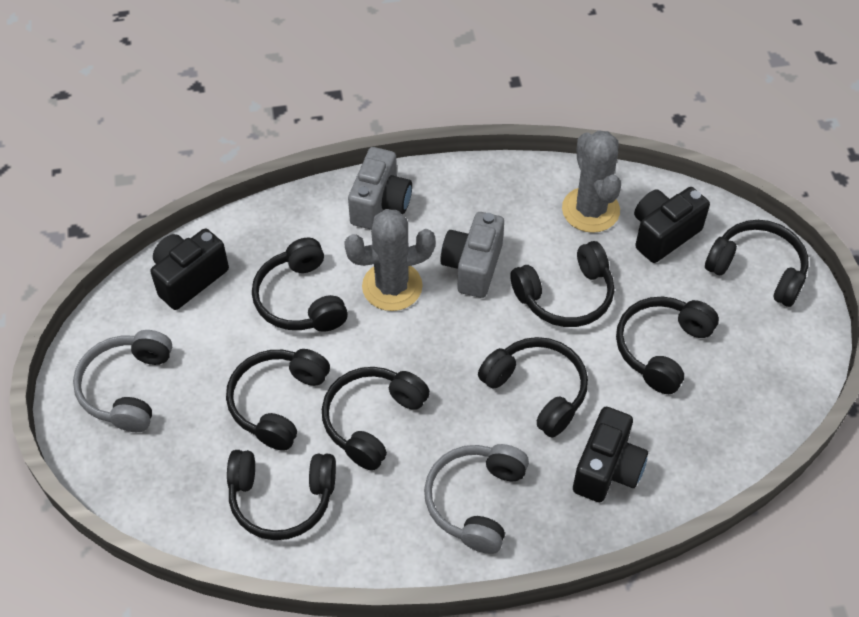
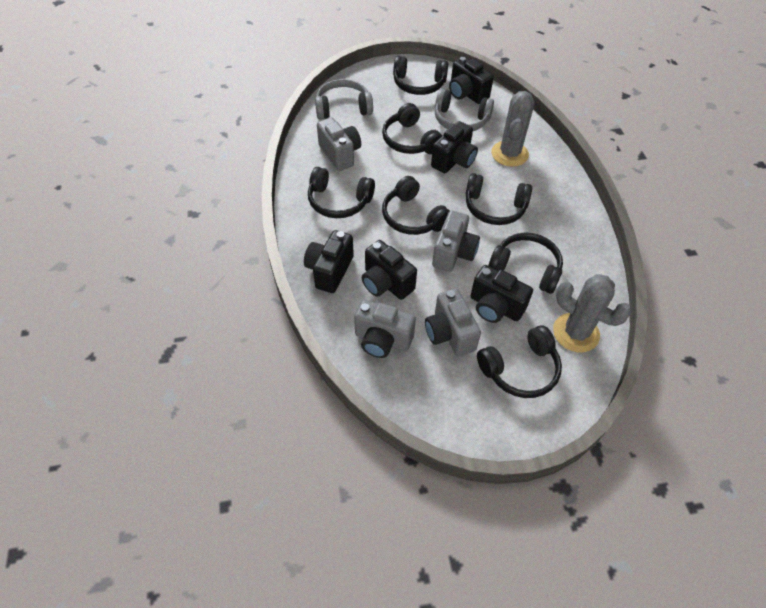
black camera: 3 -> 5
black headphones: 8 -> 7
grey camera: 2 -> 4

